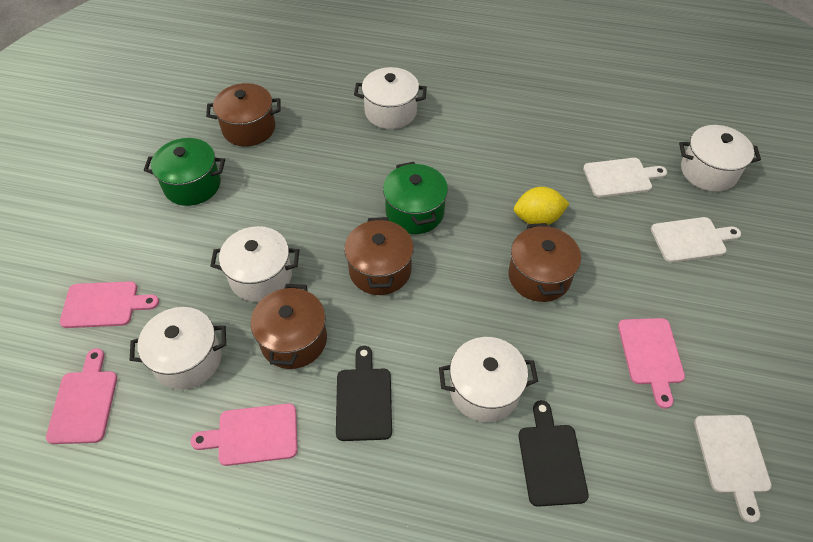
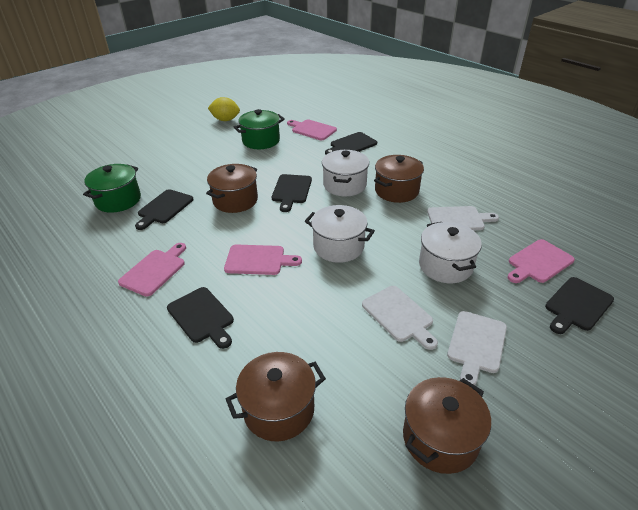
black cutting board: 2 -> 5
white pot: 5 -> 3

